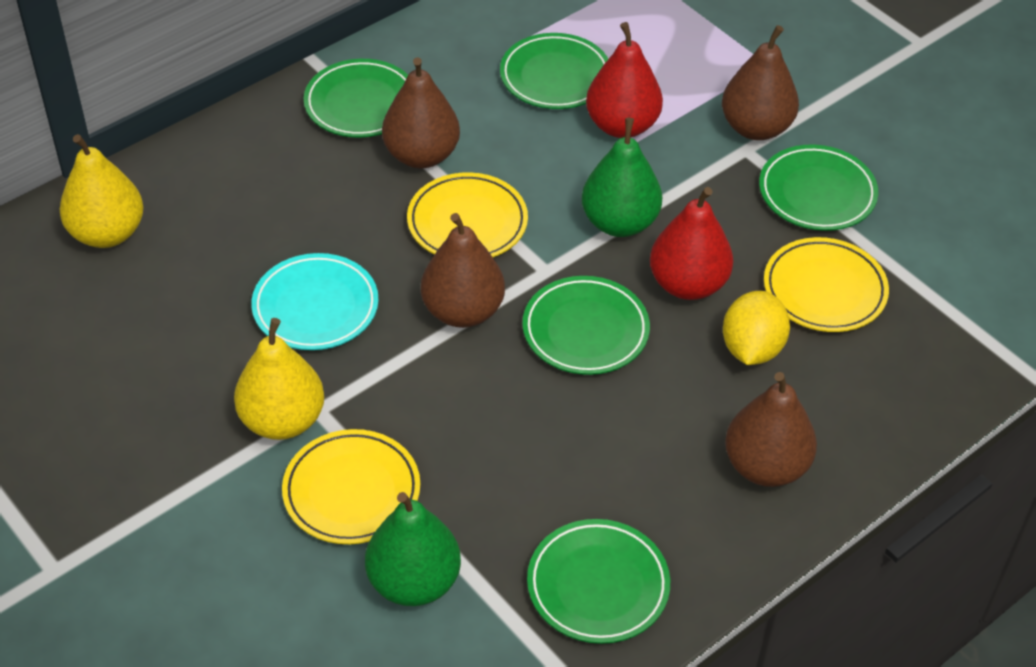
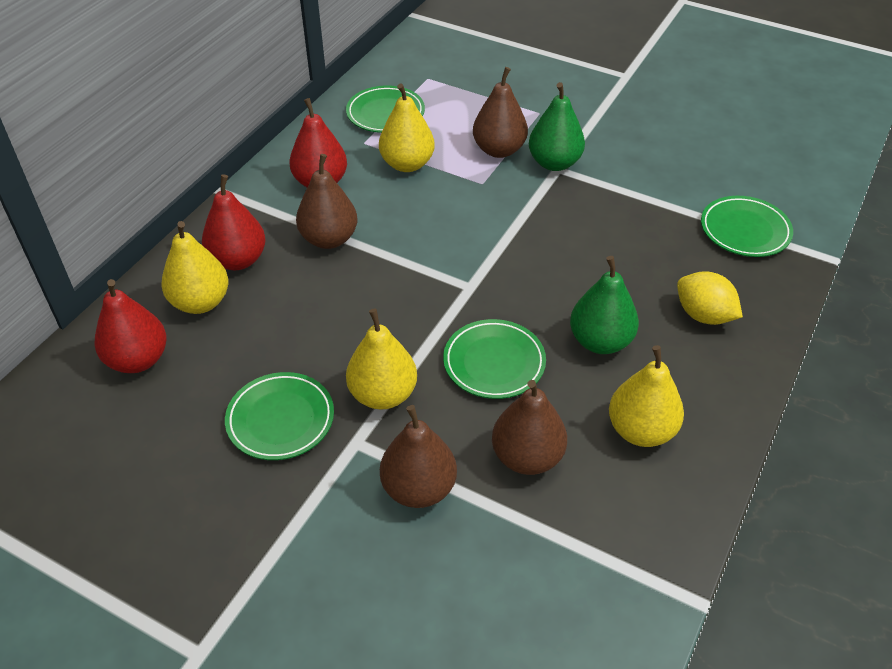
green plate: 5 -> 4
red pear: 2 -> 3
turquoise plate: 1 -> 0
yellow pear: 2 -> 4
yellow plate: 3 -> 0

